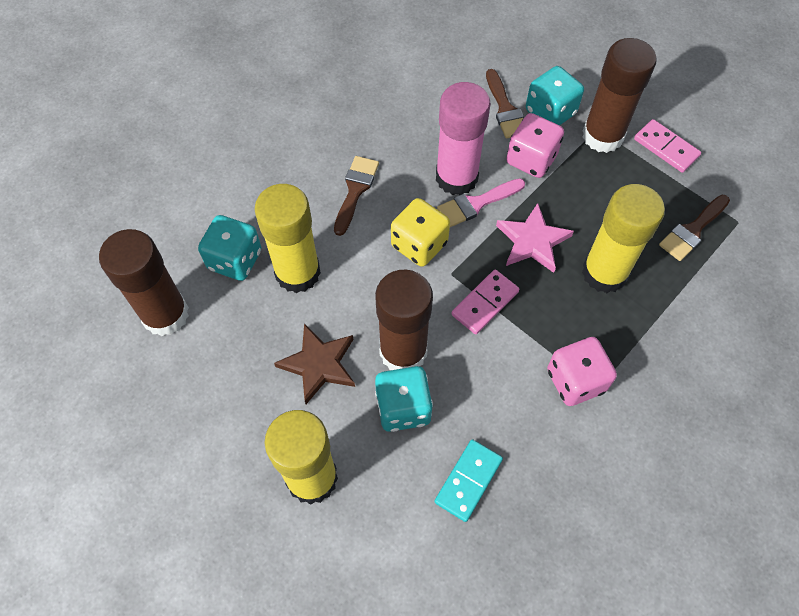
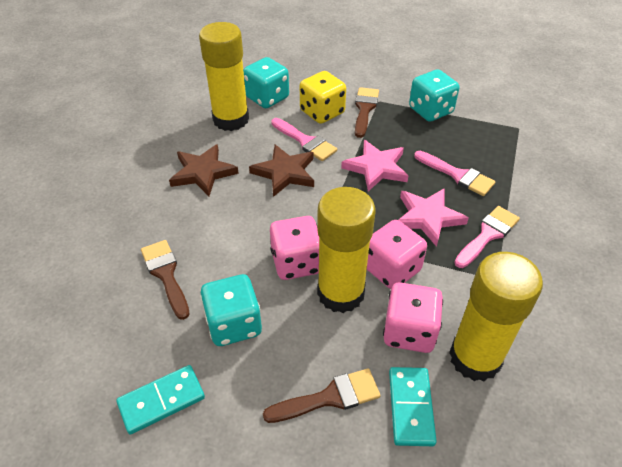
brown glue stick: 3 -> 0
brown star: 1 -> 2
pink brush: 1 -> 3
pink dice: 2 -> 3
pink domino: 2 -> 0
pink glue stick: 1 -> 0
pink star: 1 -> 2
turquoise domino: 1 -> 2

